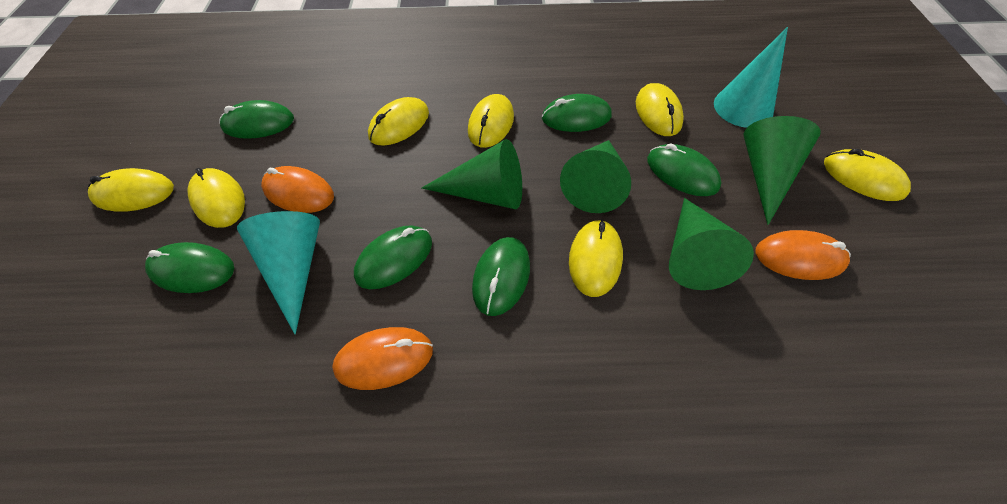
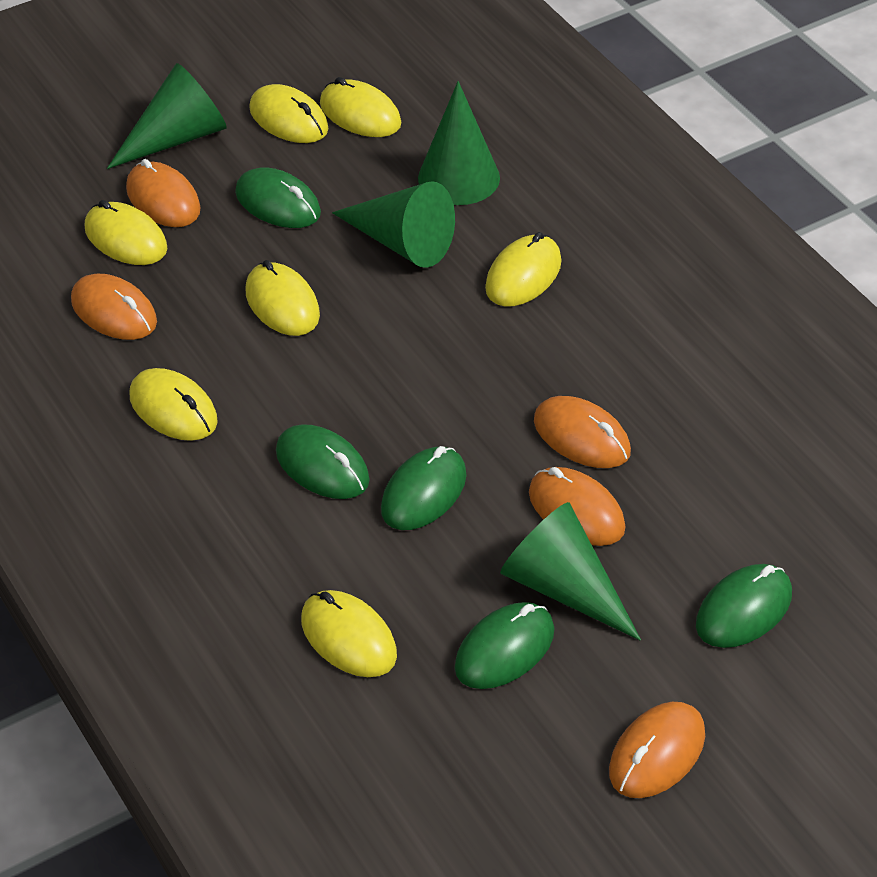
green mouse: 6 -> 5
orange mouse: 3 -> 5
turquoise cone: 2 -> 0

